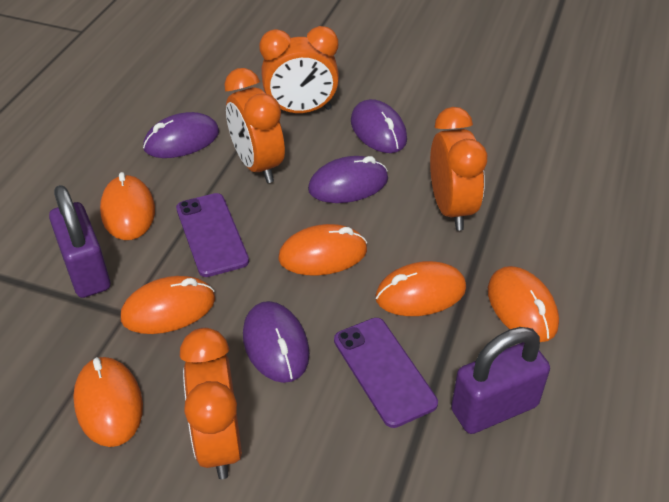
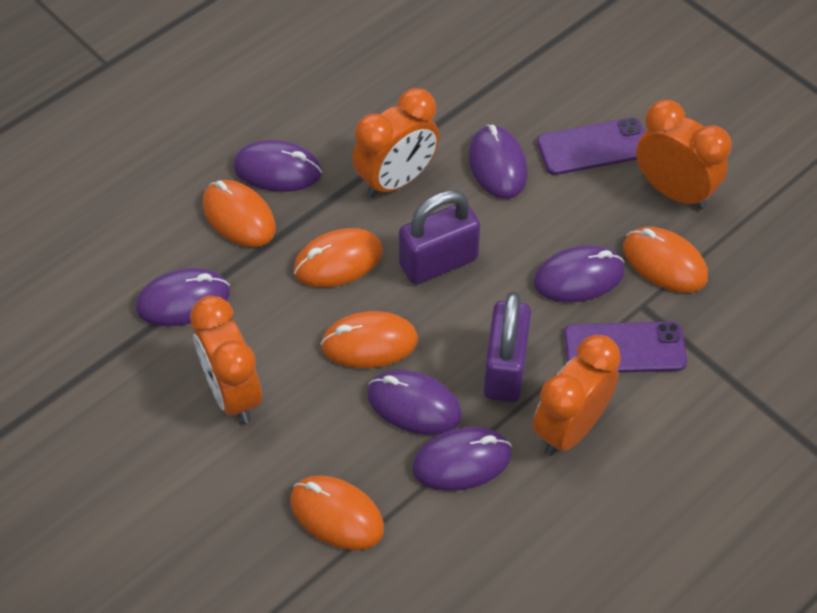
orange mouse: 6 -> 5
purple mouse: 4 -> 6

